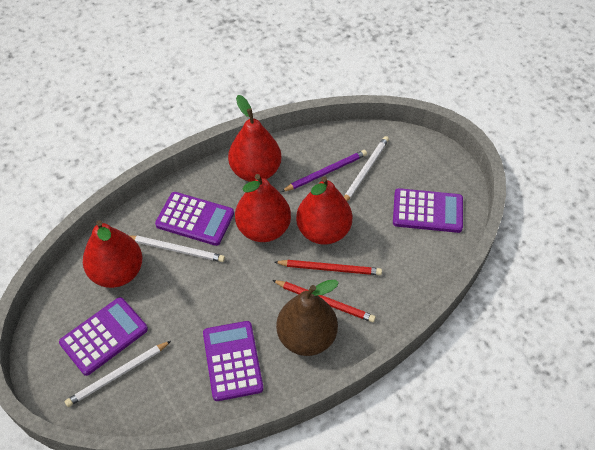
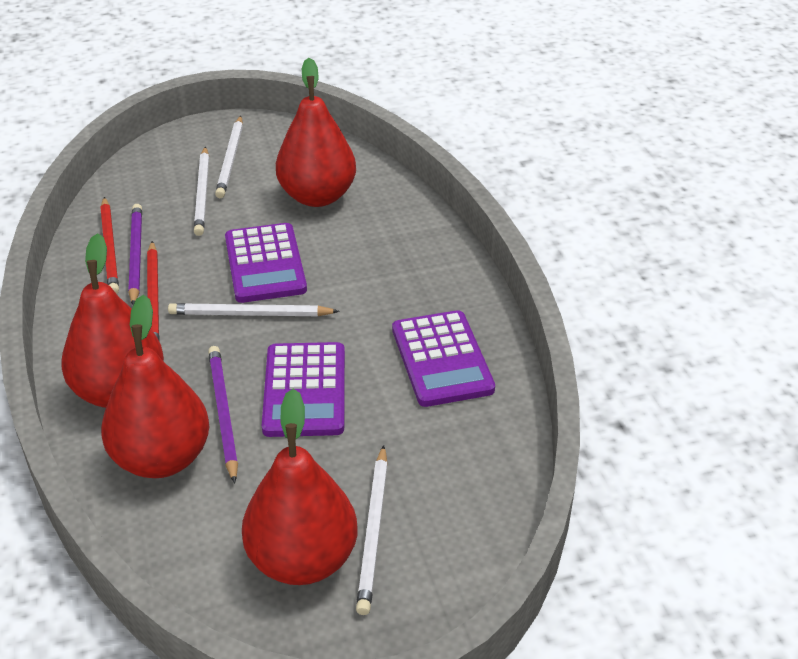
brown pear: 1 -> 0
purple calculator: 4 -> 3
purple pencil: 1 -> 2
white pencil: 3 -> 4

